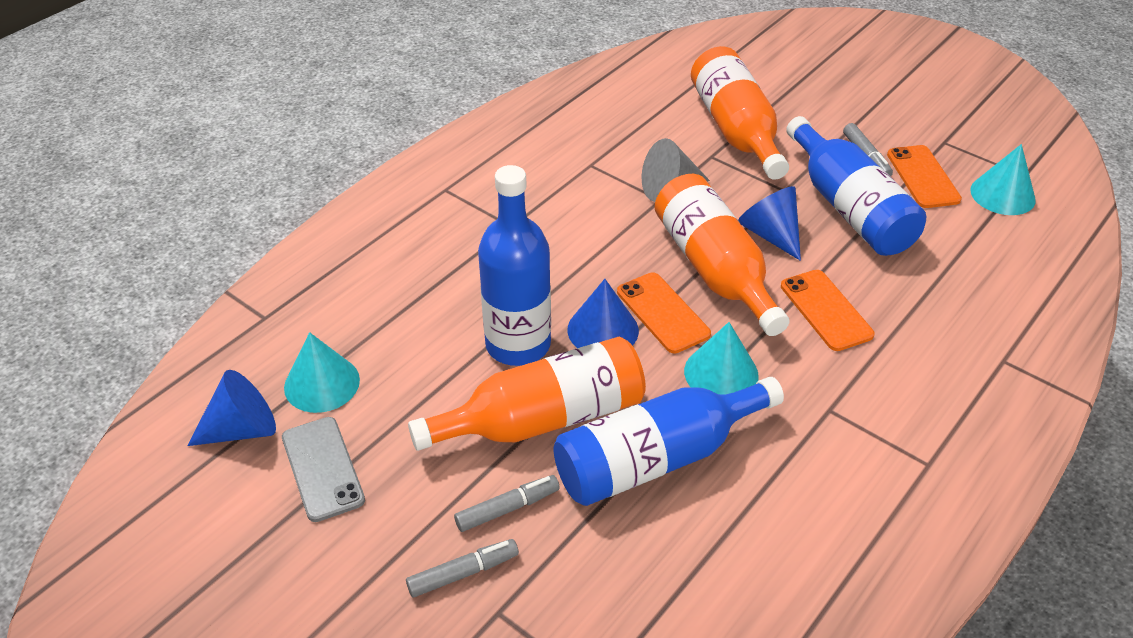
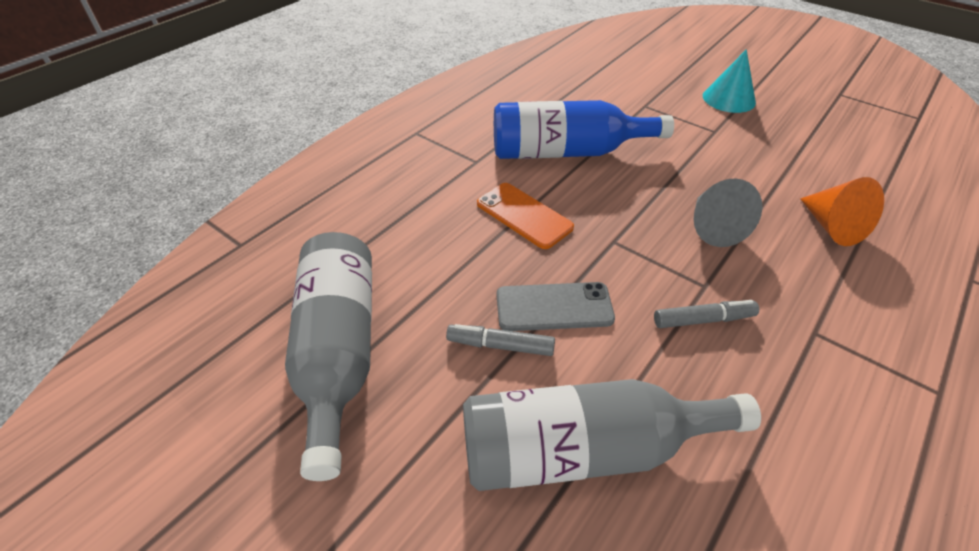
blue bottle: 3 -> 1
blue cone: 3 -> 0
grey bottle: 0 -> 2
grey marker: 3 -> 2
orange bottle: 3 -> 0
orange cone: 0 -> 1
orange phone: 3 -> 1
turquoise cone: 3 -> 1

